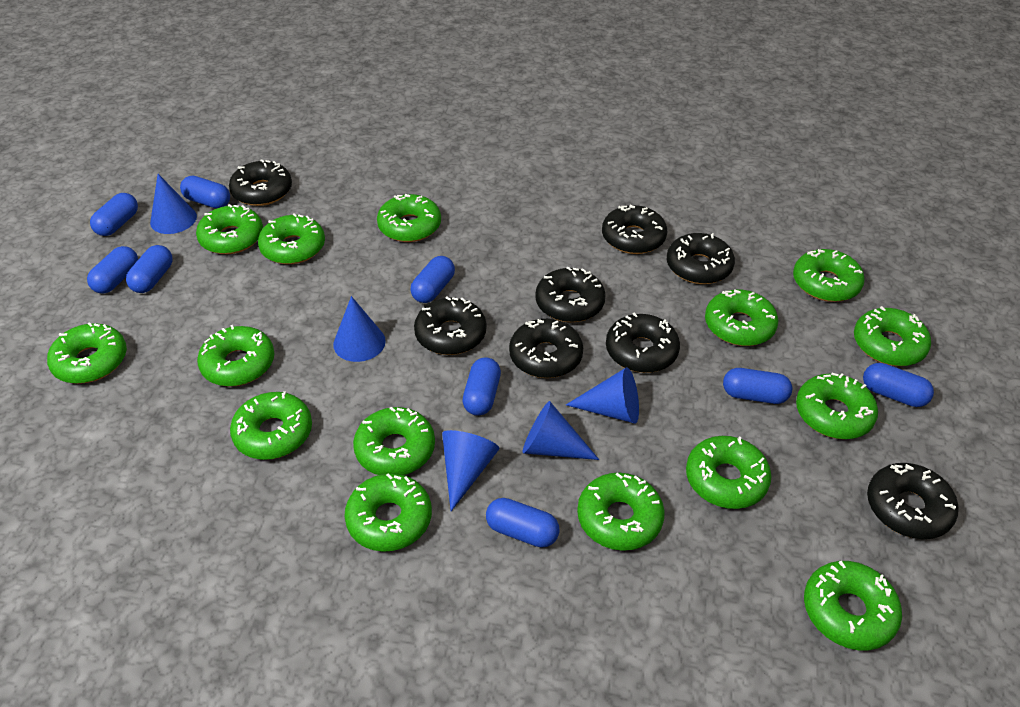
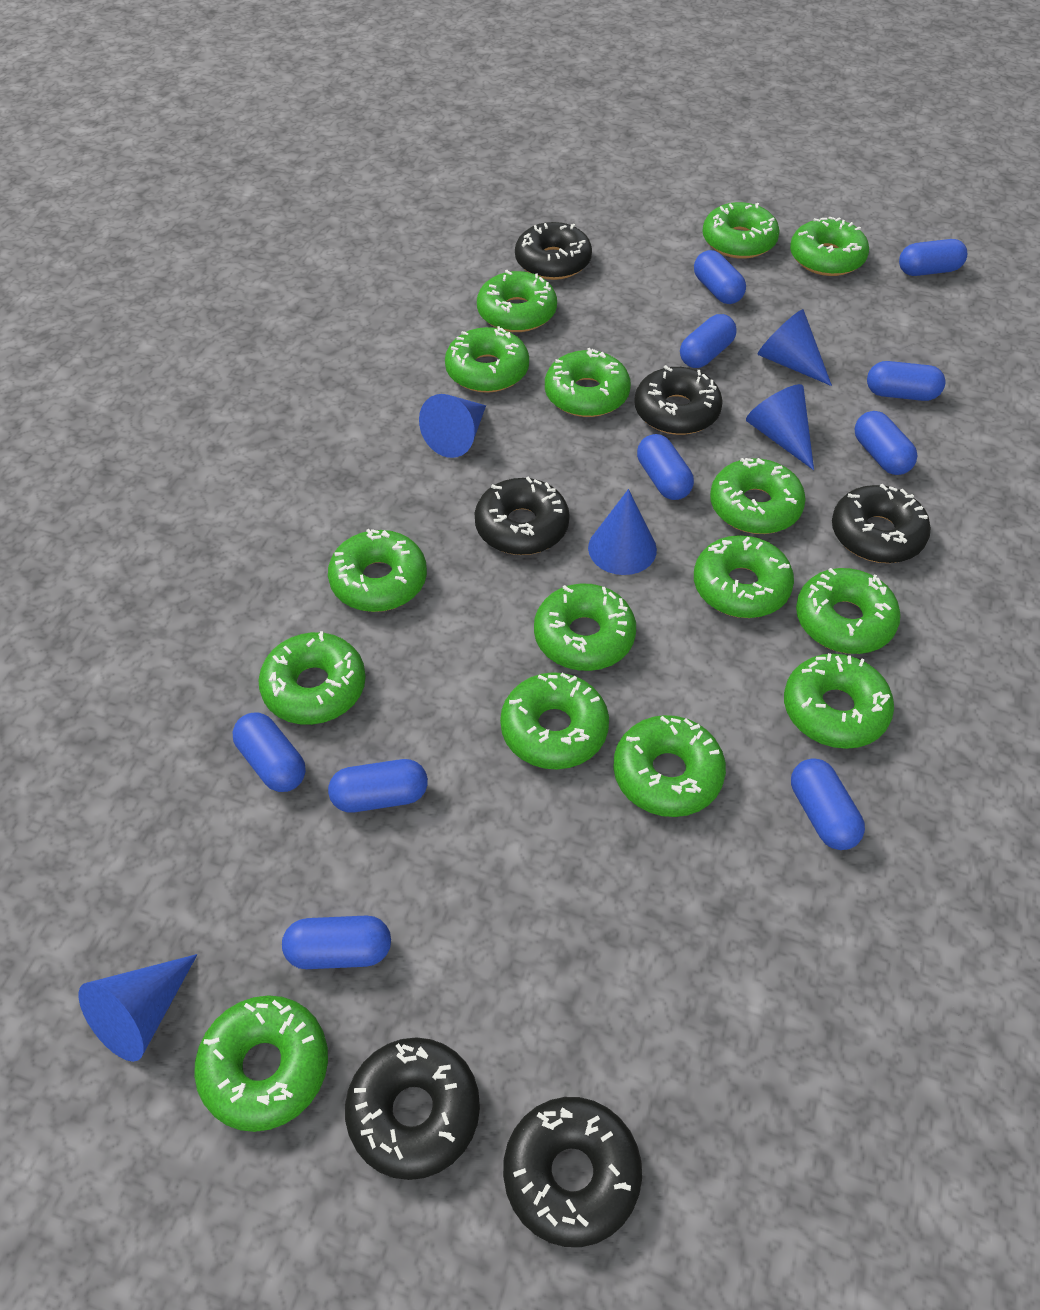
black donut: 8 -> 6
blue capsule: 9 -> 10

